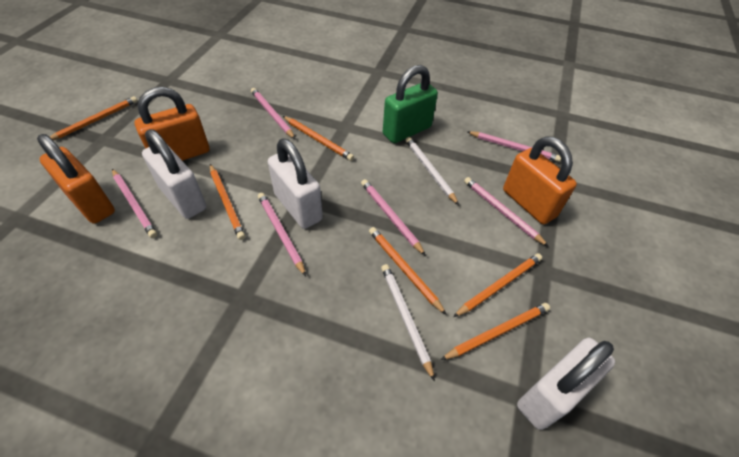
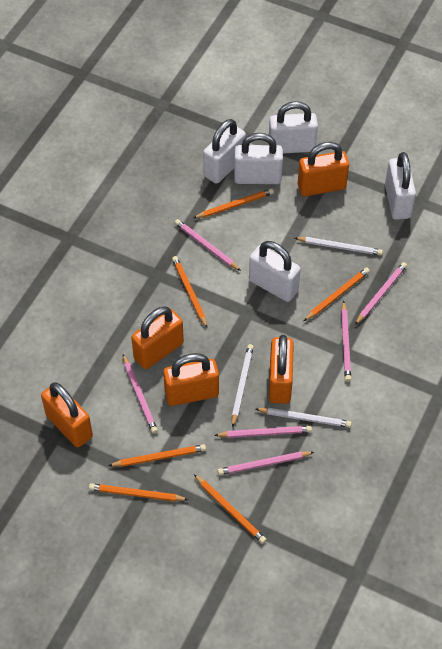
green padlock: 1 -> 0
orange padlock: 3 -> 5
white padlock: 3 -> 5
white pencil: 2 -> 3

